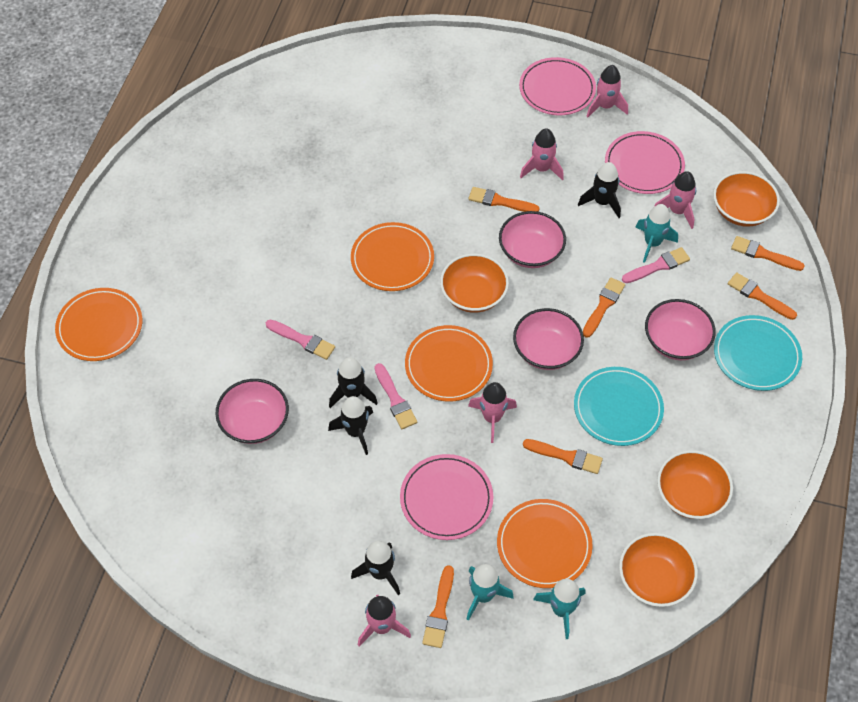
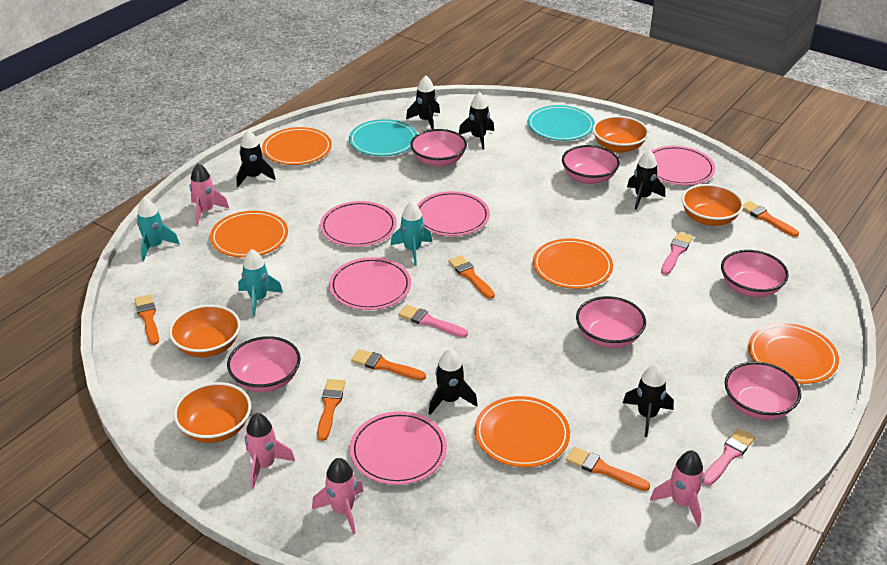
black rocket: 4 -> 6
orange plate: 4 -> 5
pink bowl: 4 -> 6
pink plate: 3 -> 5
pink rocket: 5 -> 4

